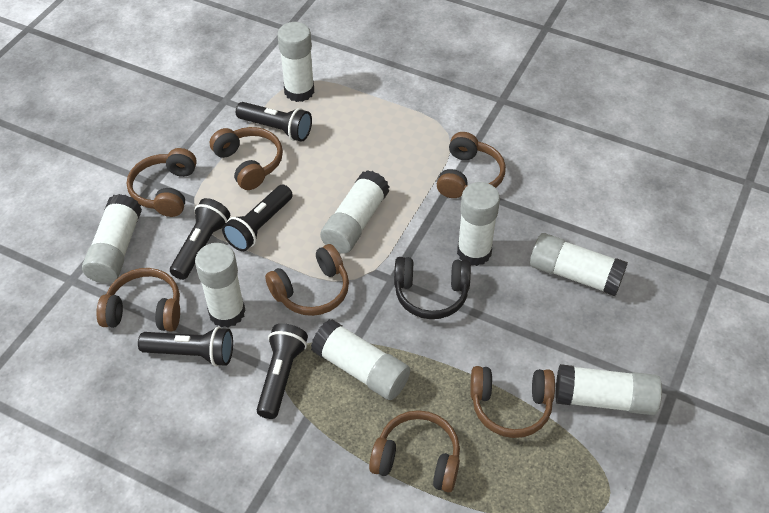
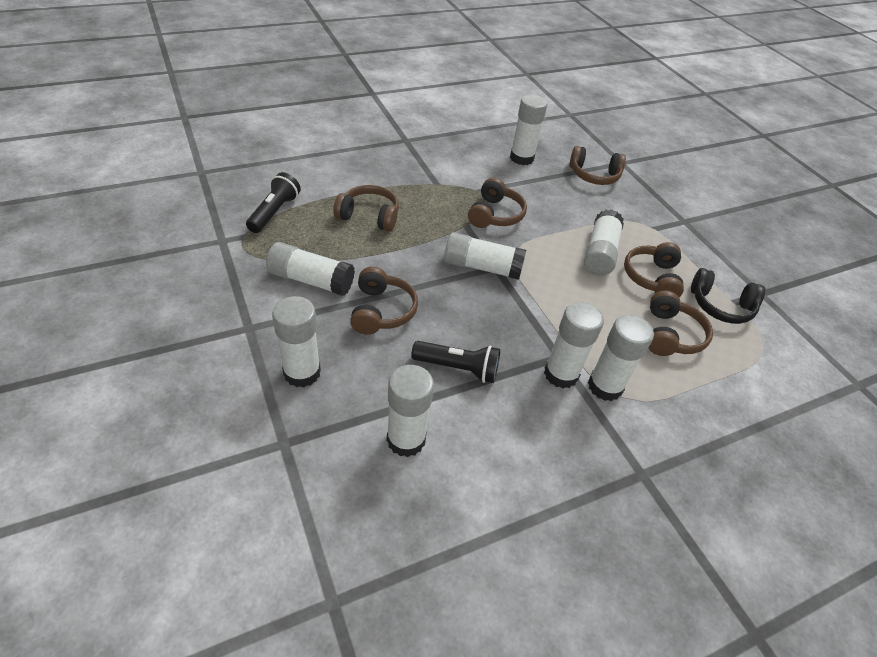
black flashlight: 5 -> 2
brown headphones: 7 -> 6

